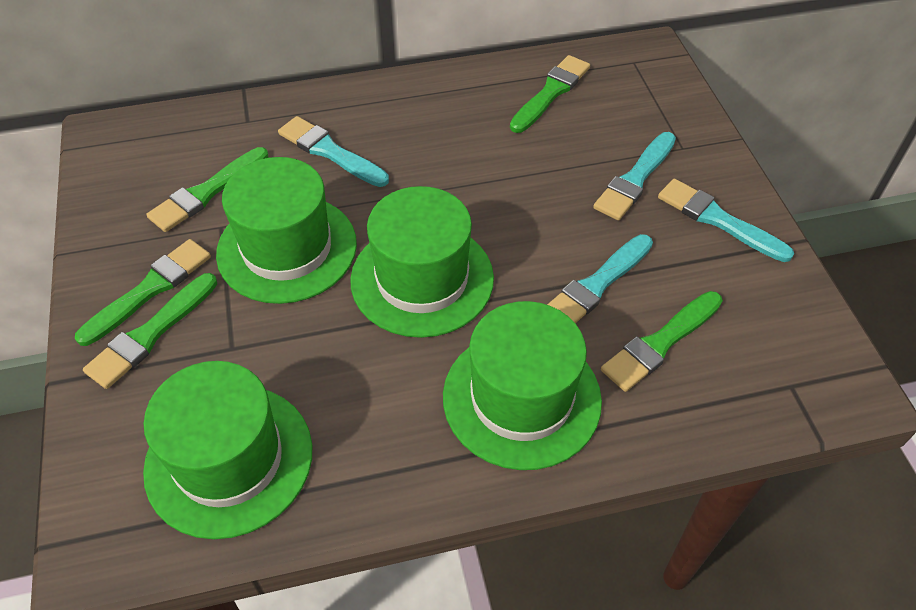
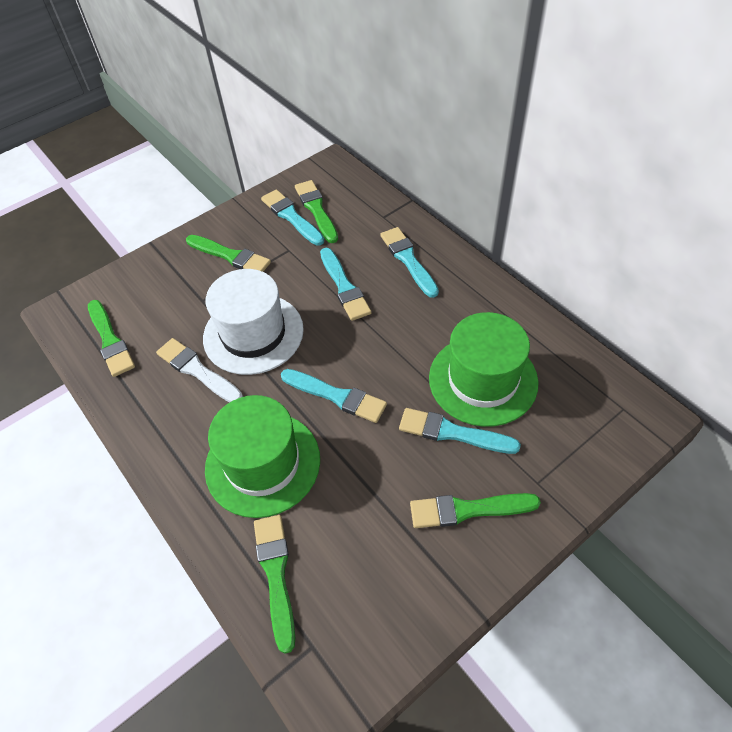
green hat: 4 -> 2
turquoise brush: 4 -> 5
white brush: 0 -> 1
white hat: 0 -> 1

